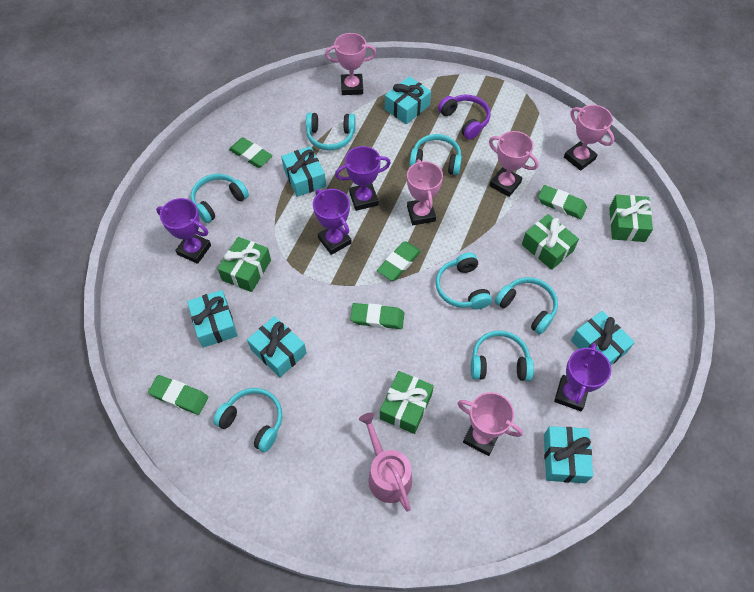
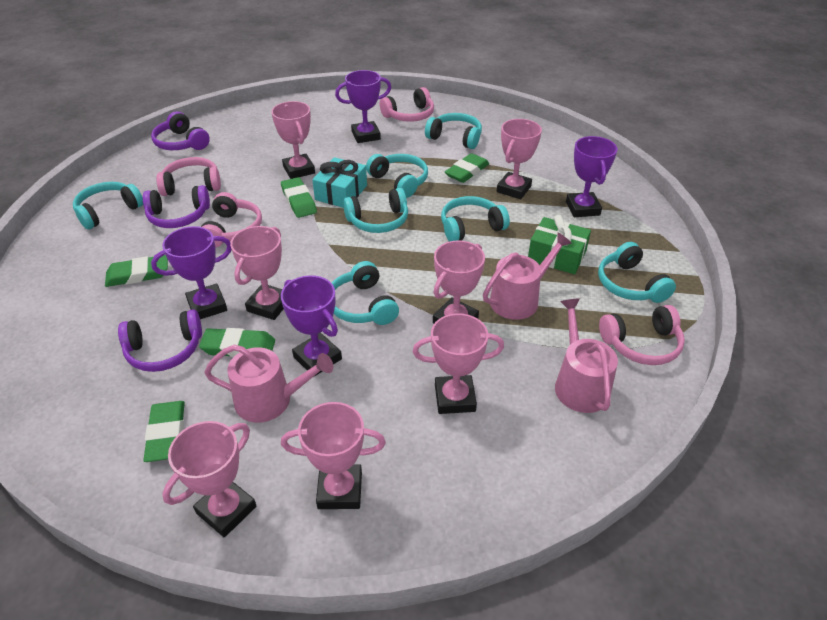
green gift: 4 -> 1
pink headphones: 0 -> 4
pink trophy: 5 -> 7
pink watering can: 1 -> 3
purple headphones: 1 -> 3
turquoise gift: 6 -> 1

